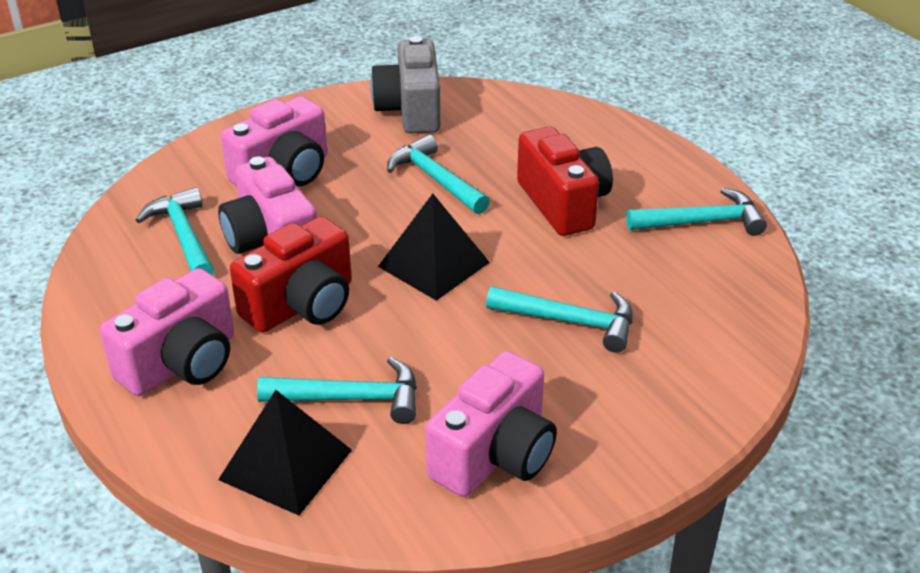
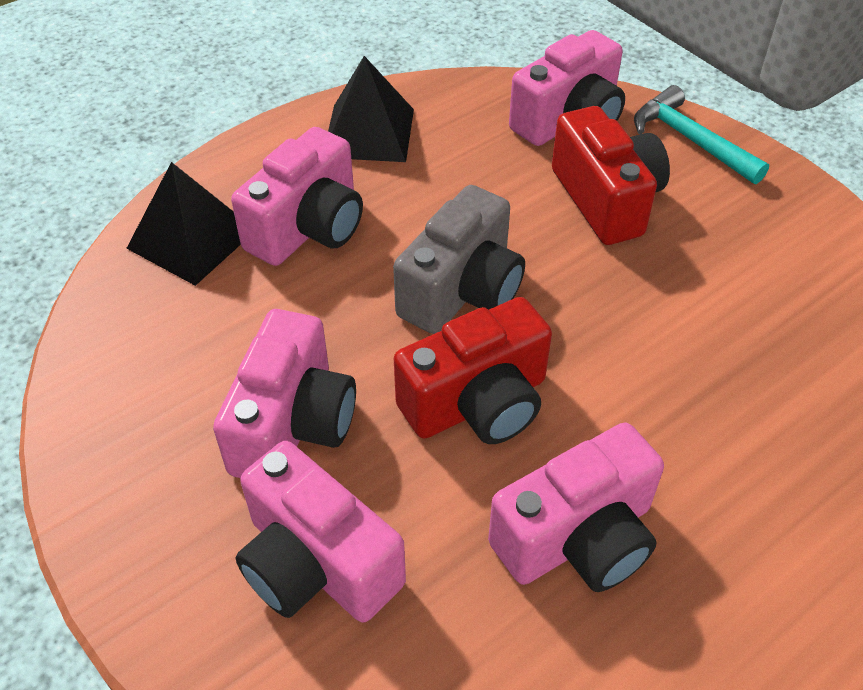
pink camera: 4 -> 5
turquoise hammer: 5 -> 1

